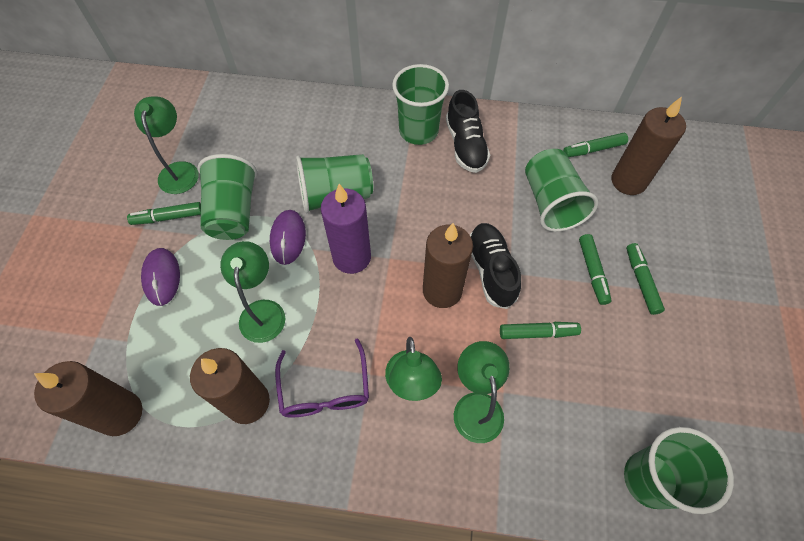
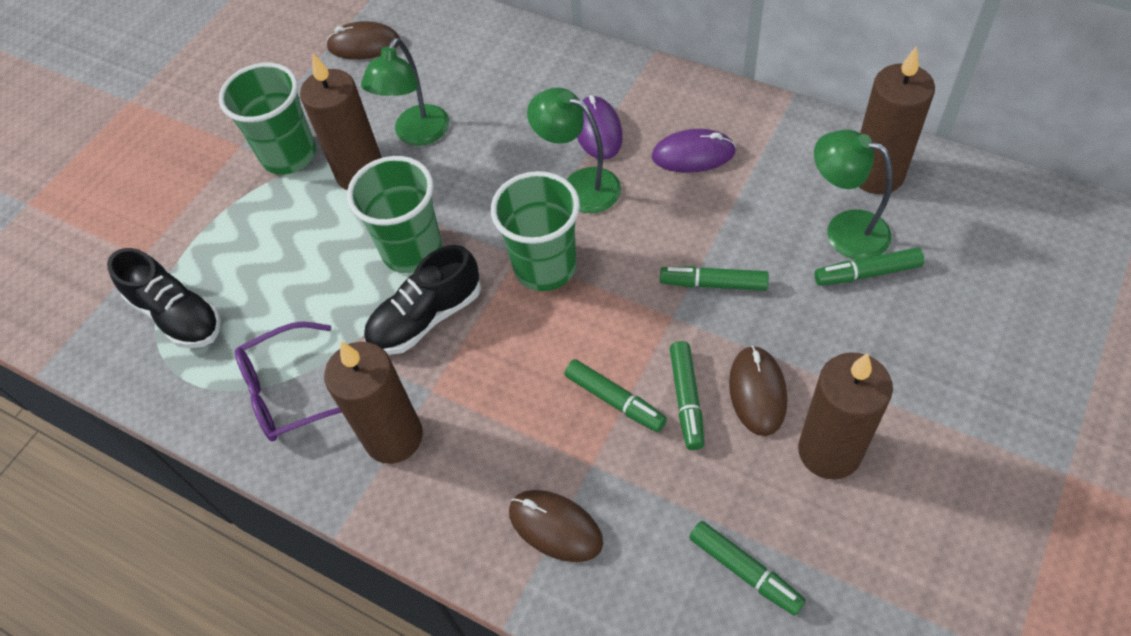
brown mouse: 0 -> 3
green cup: 5 -> 3
green lamp: 4 -> 3
purple candle: 1 -> 0

